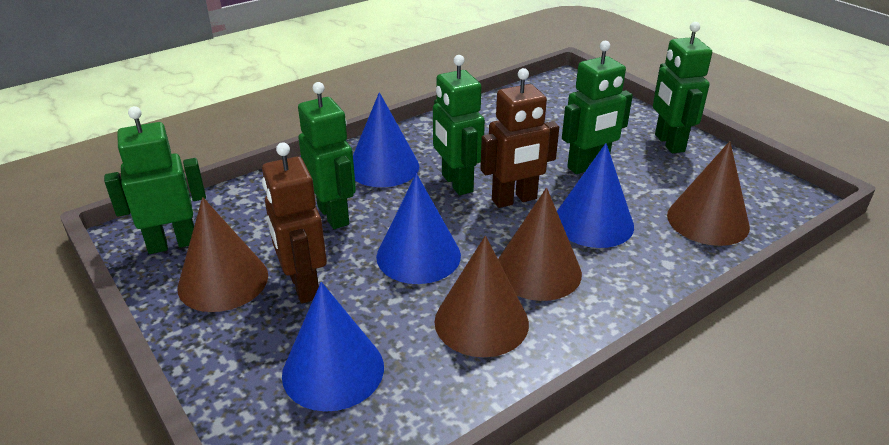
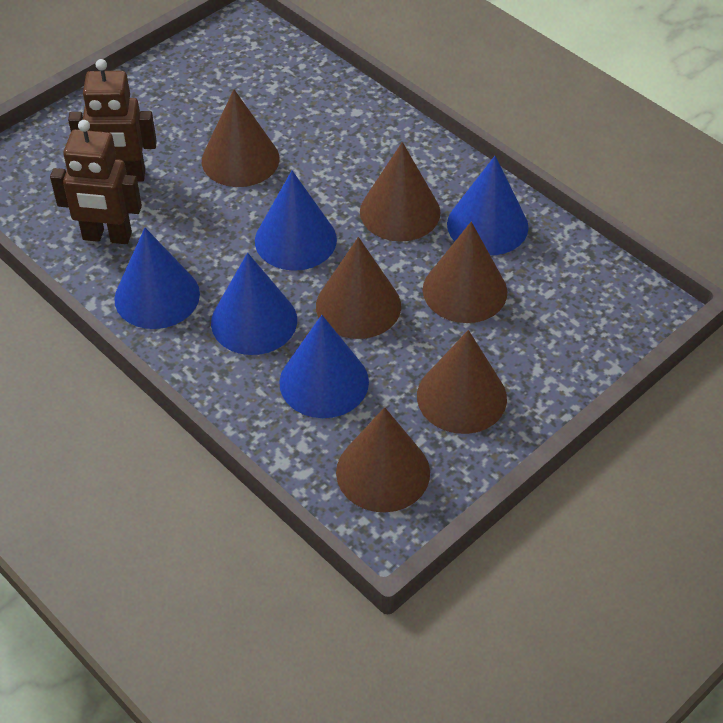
blue cone: 4 -> 5
brown cone: 4 -> 6
green robot: 5 -> 0

